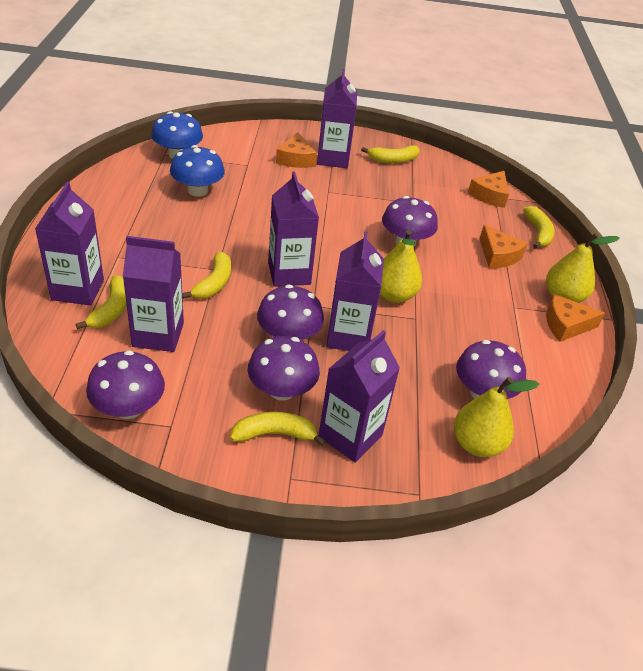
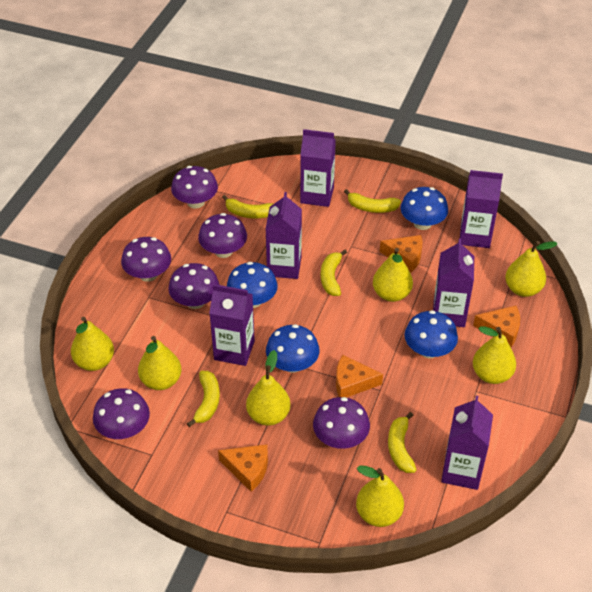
blue mushroom: 2 -> 4
purple mushroom: 5 -> 6
yellow pear: 3 -> 7

